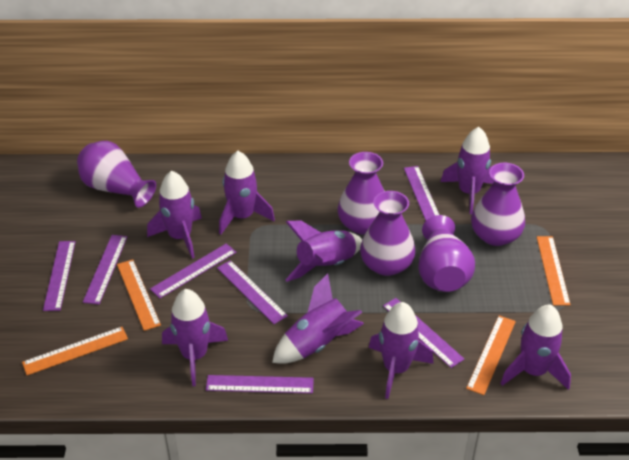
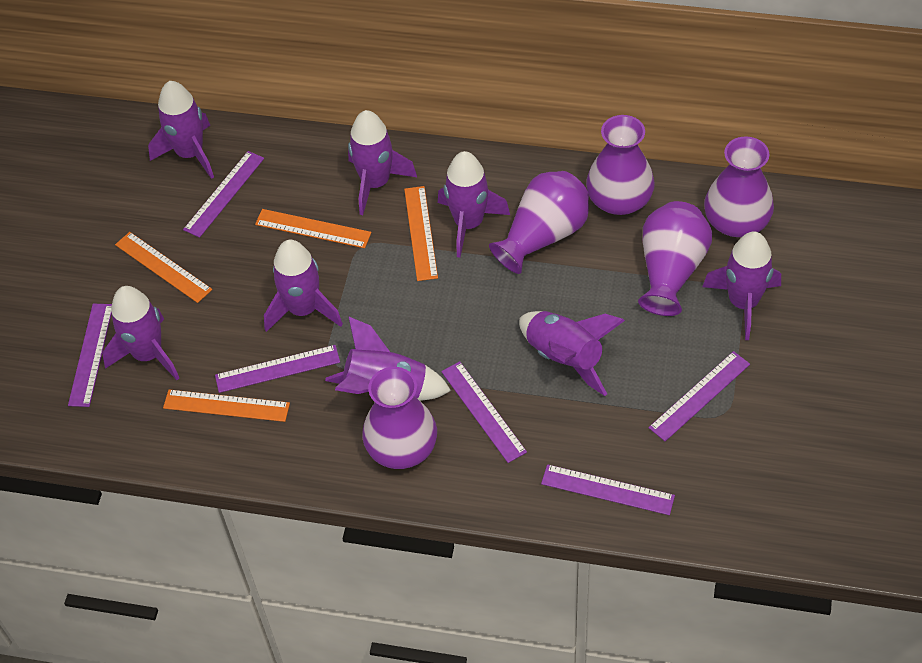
purple ruler: 7 -> 6

